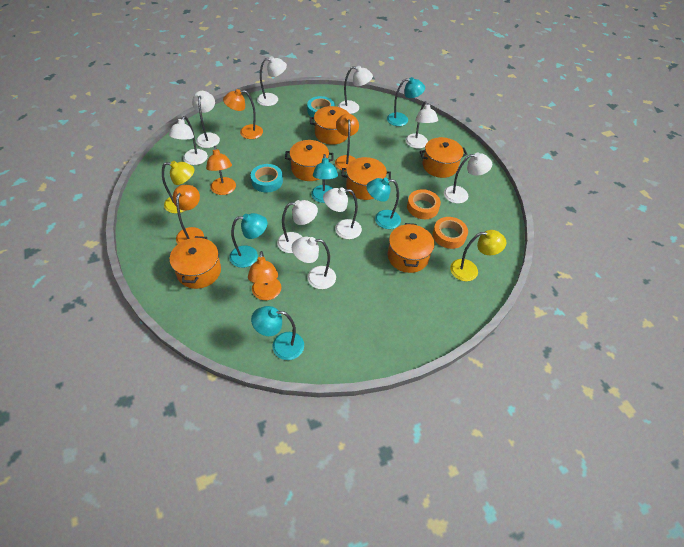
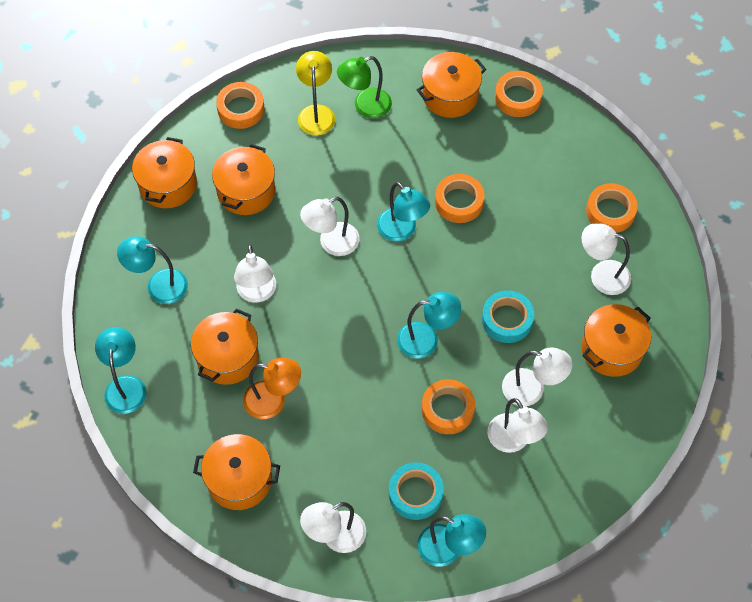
green lamp: 0 -> 1
orange lamp: 5 -> 1
orange tape: 2 -> 5
white lamp: 9 -> 6
yellow lamp: 2 -> 1

